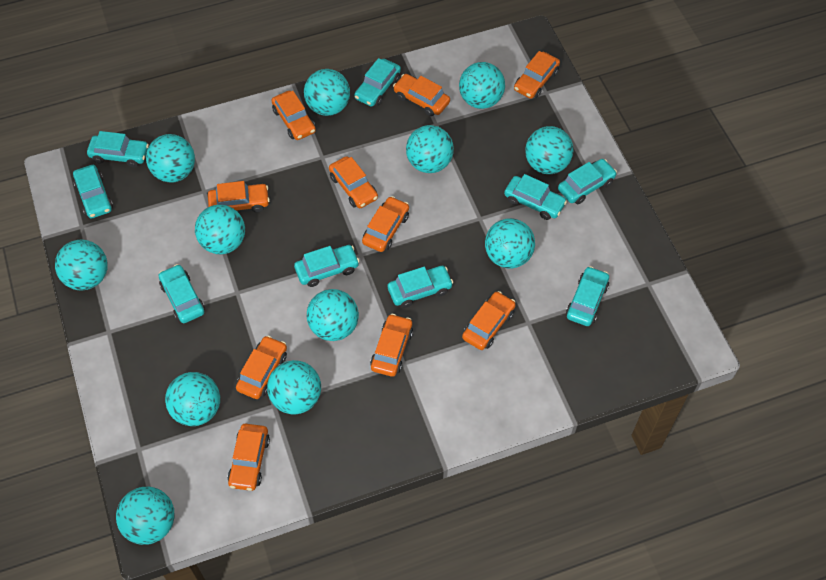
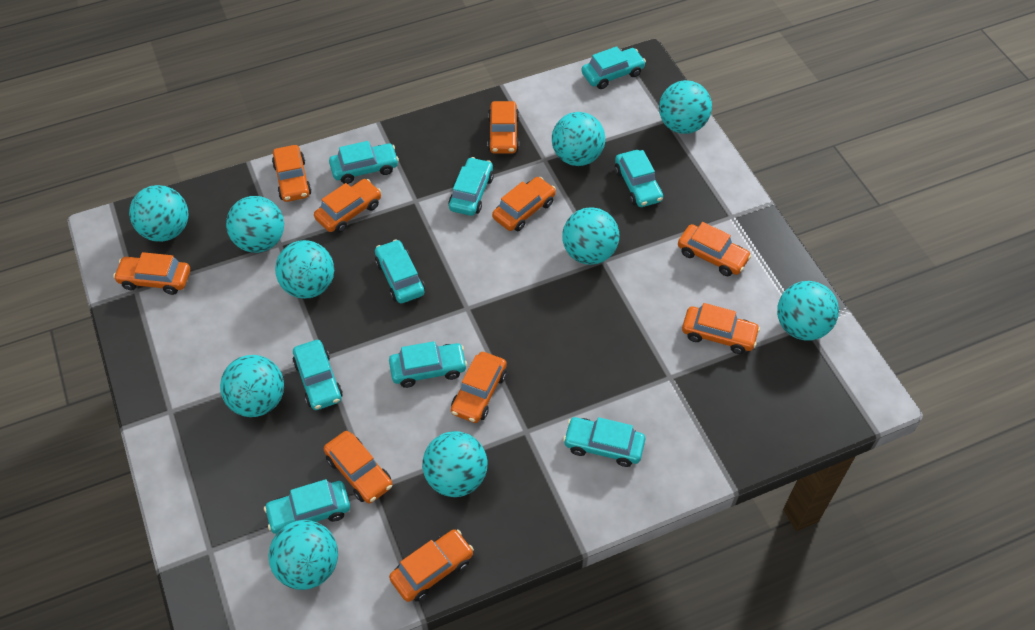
turquoise ball: 12 -> 10

